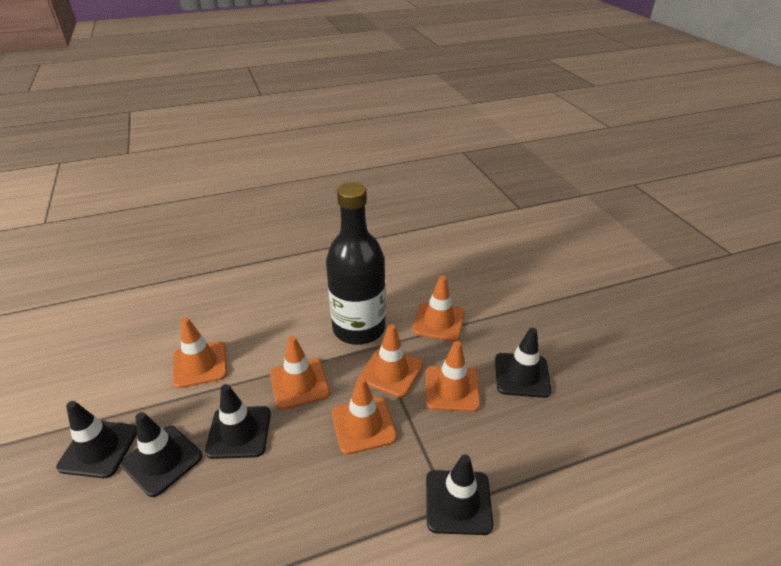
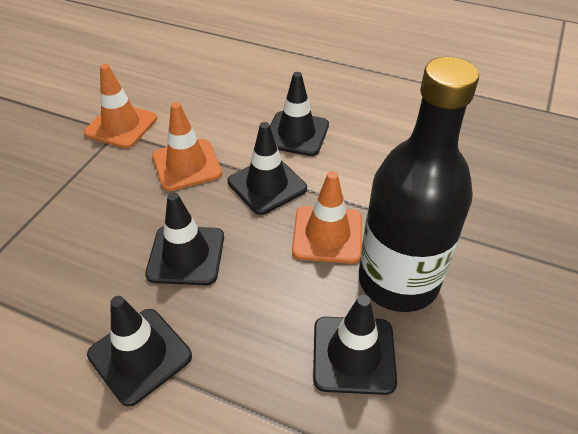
orange traffic cone: 6 -> 3

